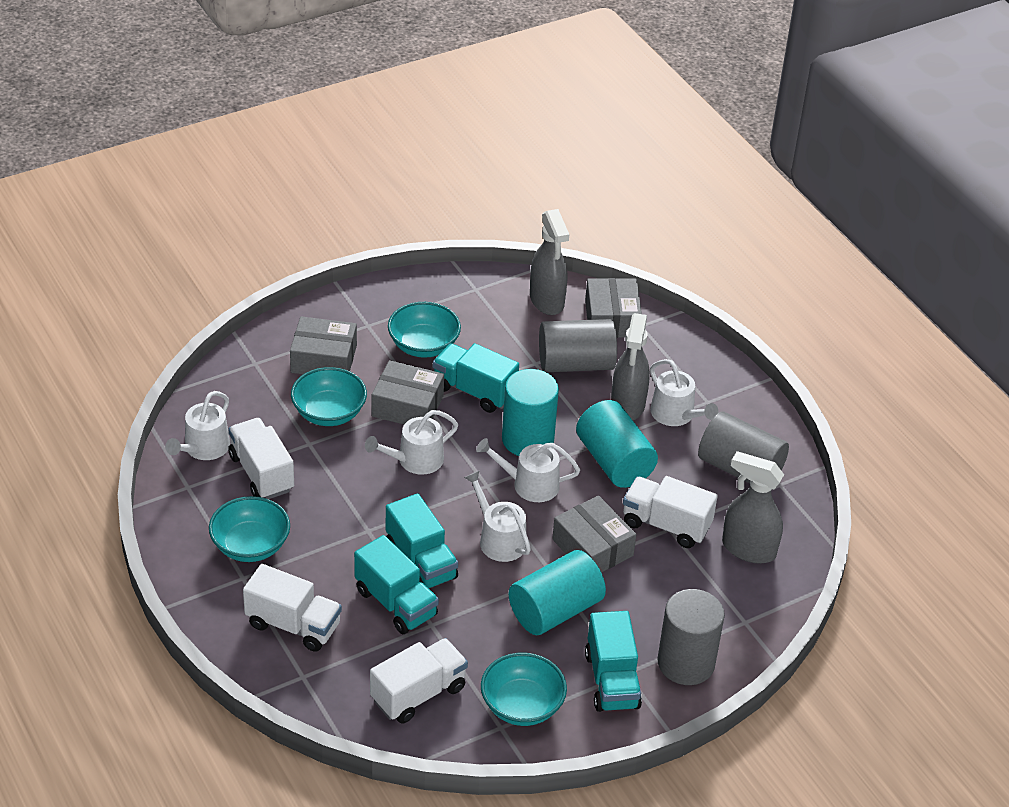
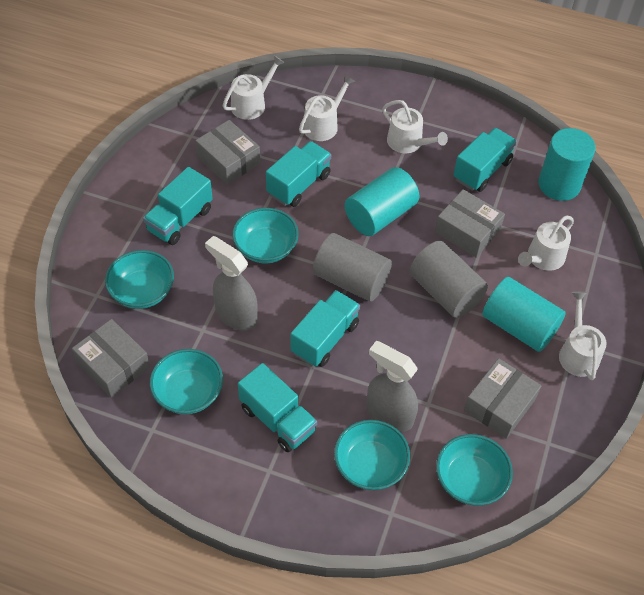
grey cylinder: 3 -> 2
grey spray bottle: 3 -> 2
turquoise bowl: 4 -> 5
turquoise truck: 4 -> 5
white truck: 4 -> 0

